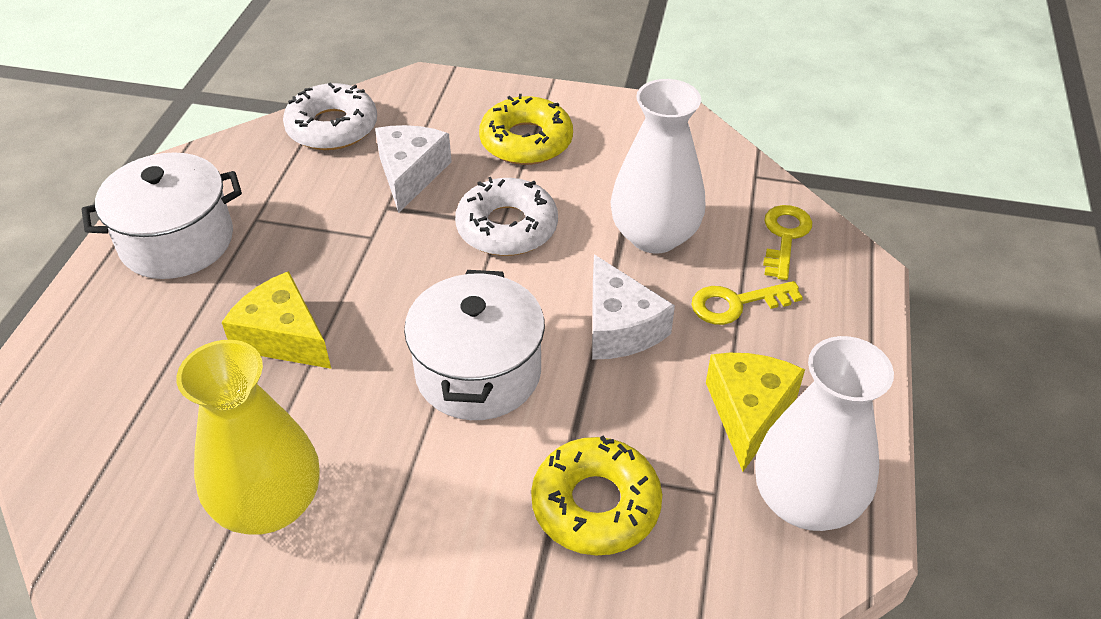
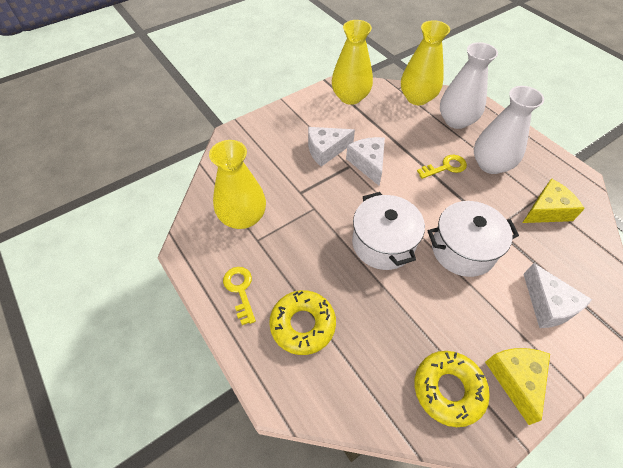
white cheese: 2 -> 3
white donut: 2 -> 0
yellow vase: 1 -> 3

